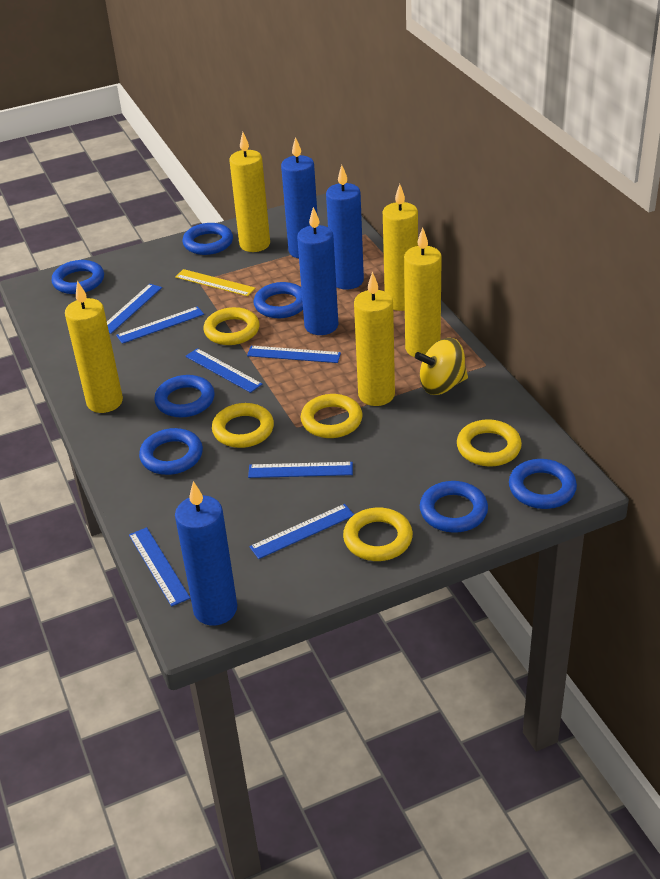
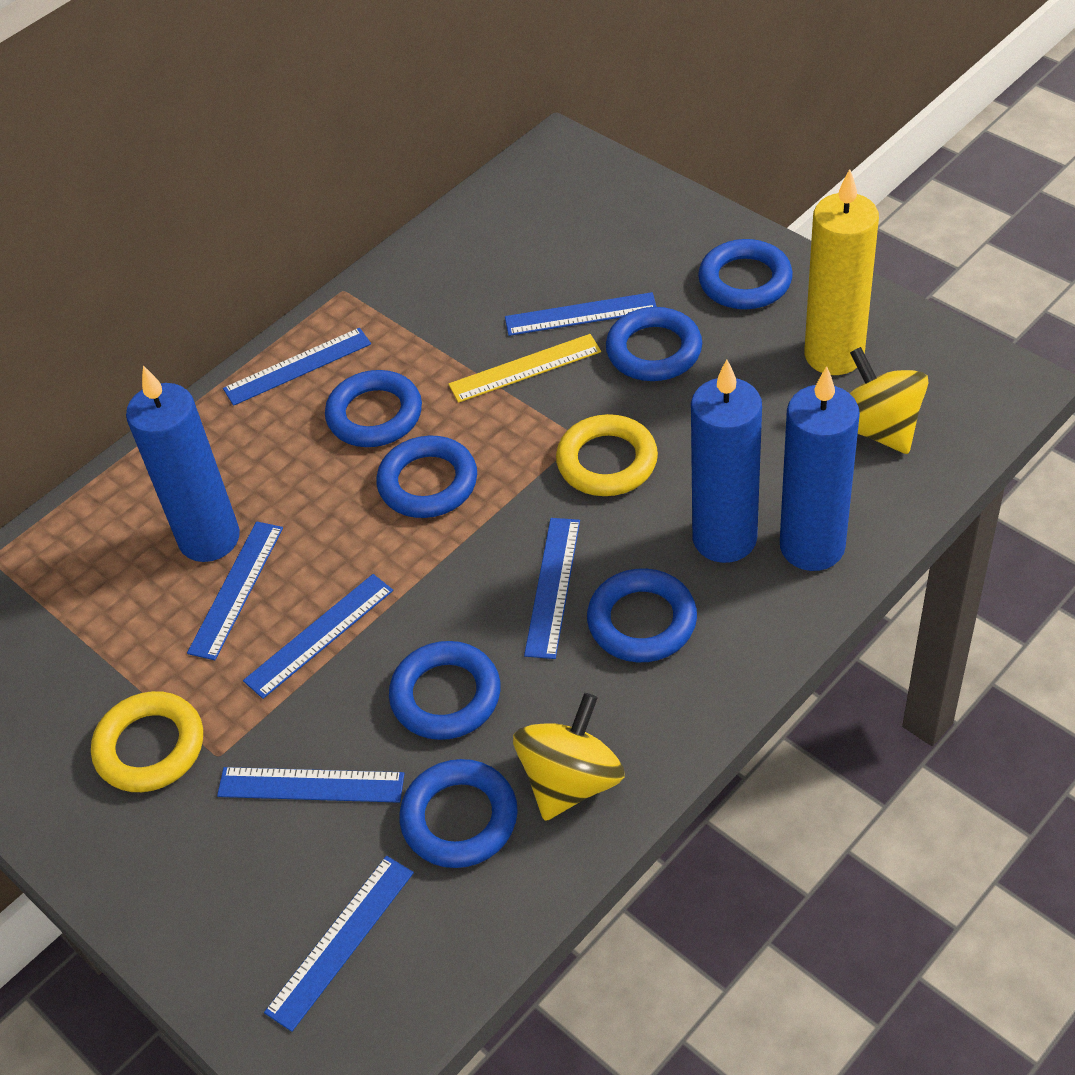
blue candle: 4 -> 3
yellow candle: 5 -> 1
yellow ring: 5 -> 2
yellow spinning top: 1 -> 2

